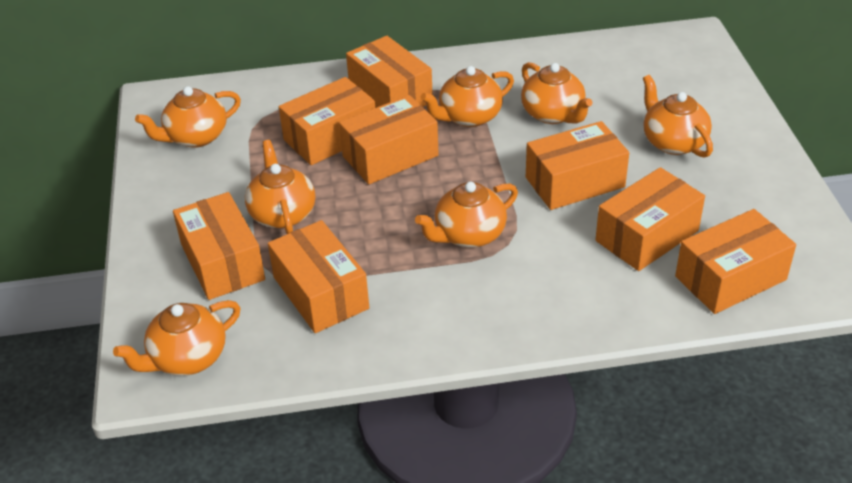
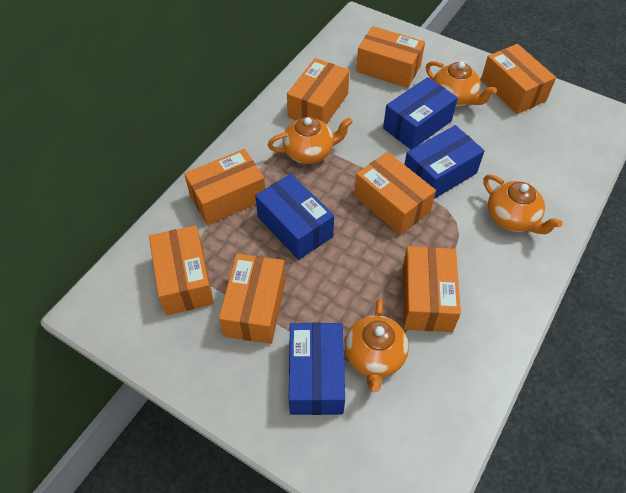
blue box: 0 -> 4
orange teapot: 7 -> 4

